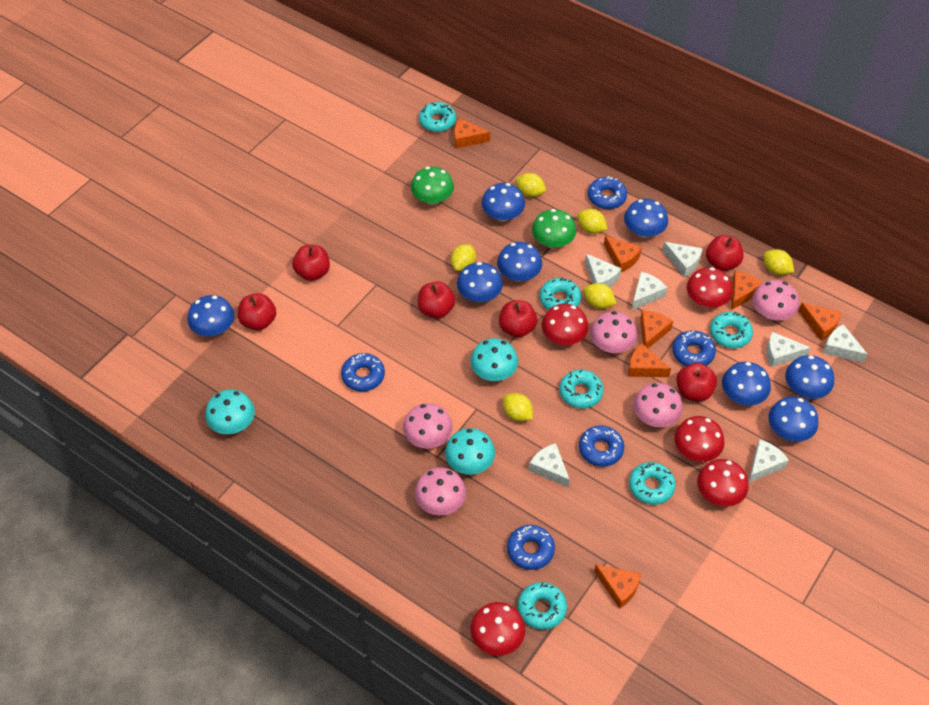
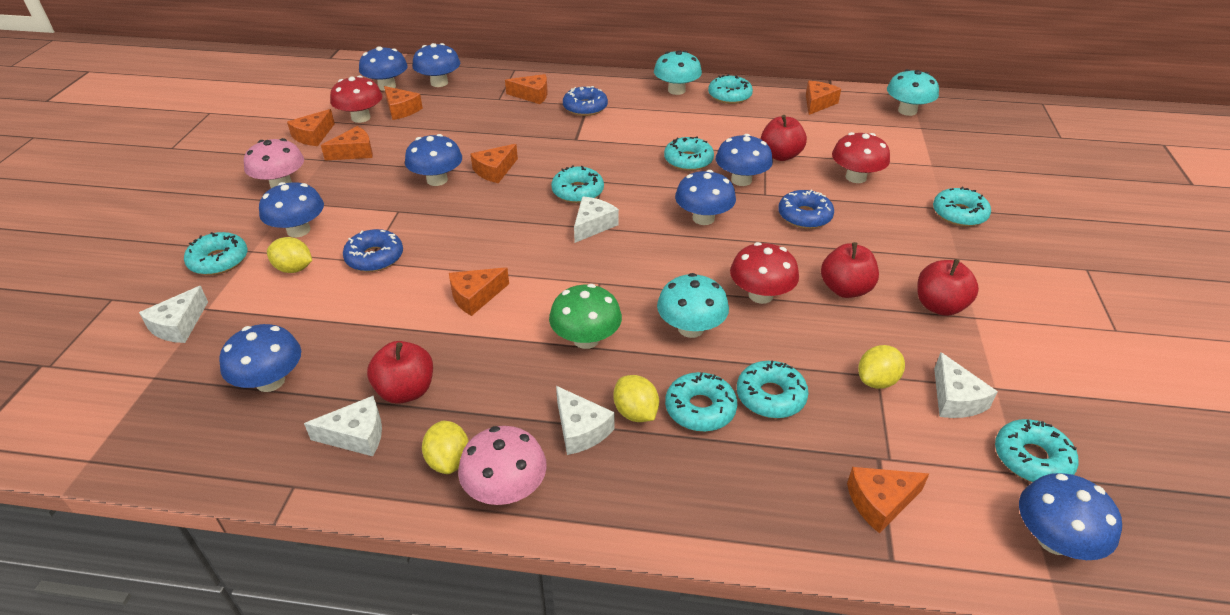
blue donut: 5 -> 3
green mushroom: 2 -> 1
orange cheese: 7 -> 8
pink mushroom: 5 -> 2
red apple: 6 -> 4
red mushroom: 5 -> 3
turquoise donut: 6 -> 8
white cheese: 7 -> 5
yellow lemon: 6 -> 4

